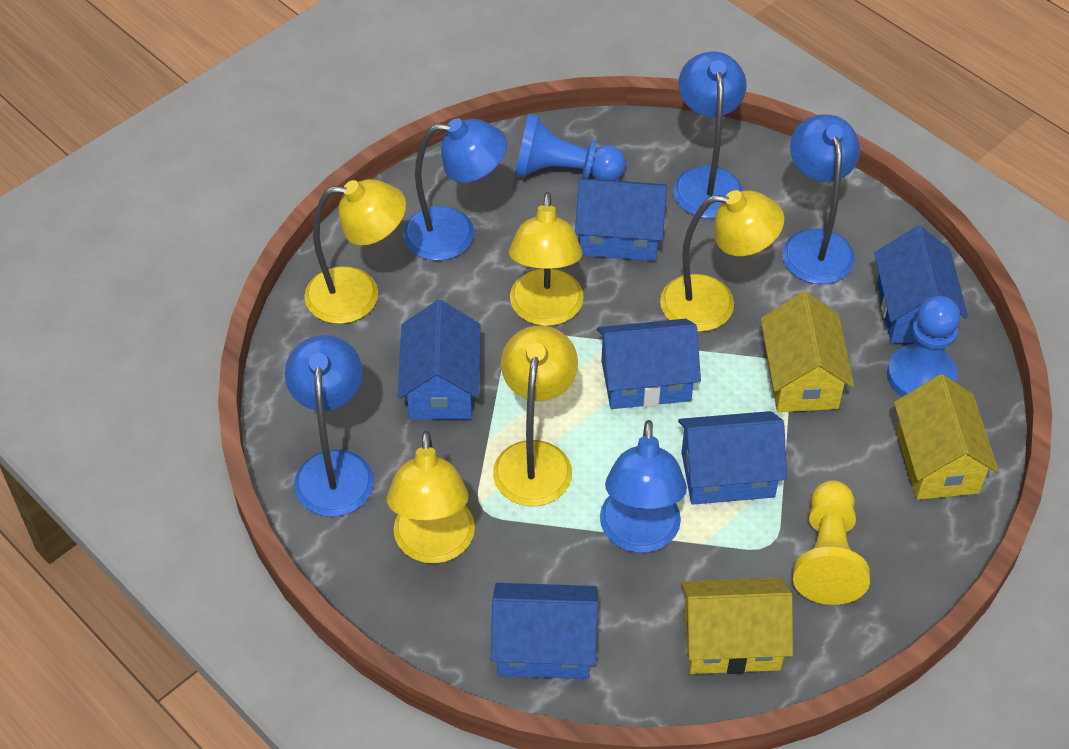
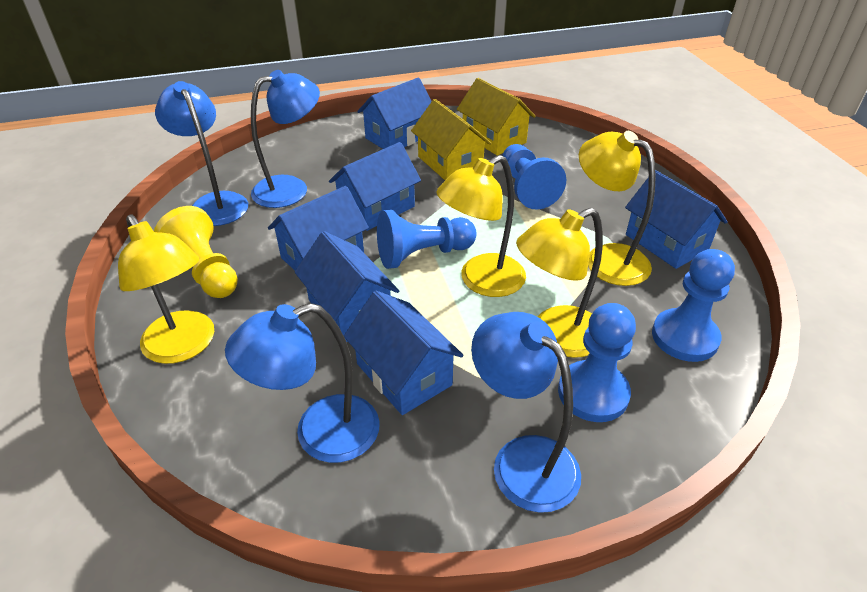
blue lamp: 5 -> 4
blue pawn: 2 -> 4
yellow house: 3 -> 2
yellow lamp: 5 -> 4

